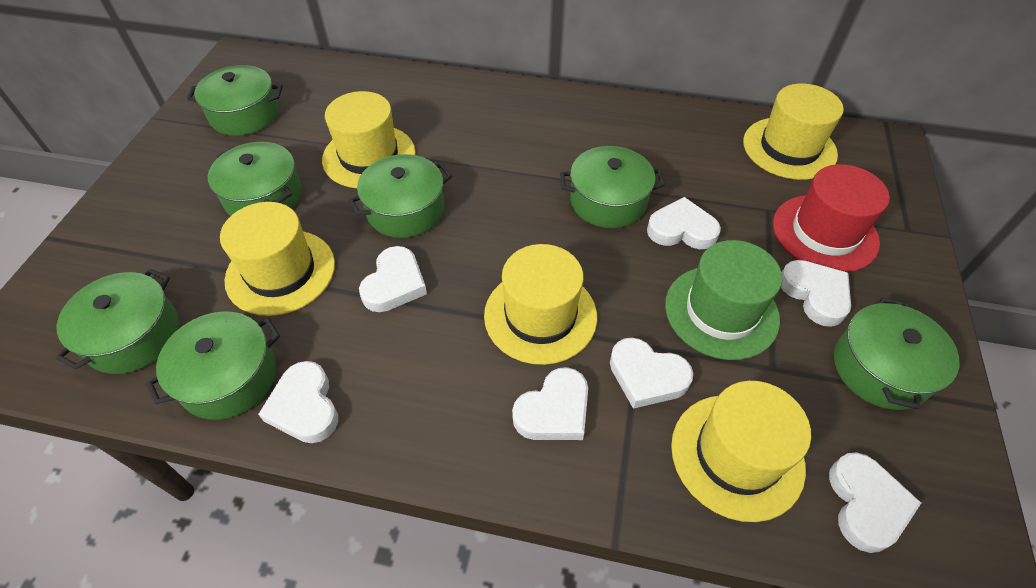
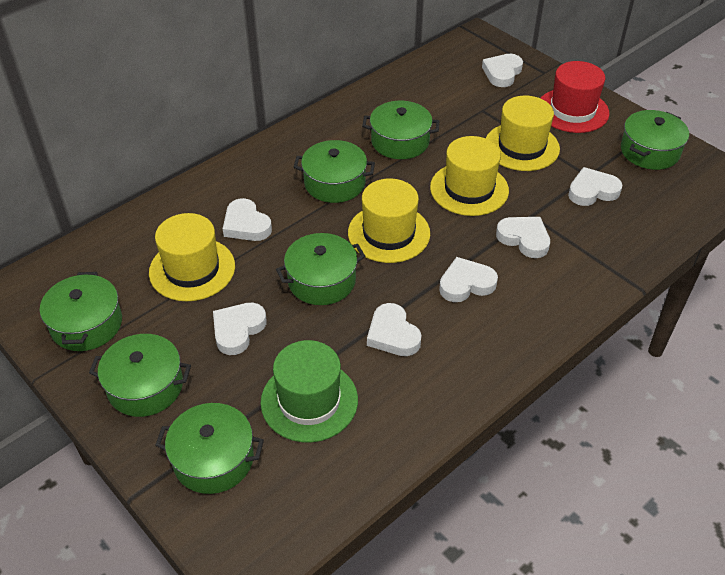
yellow hat: 5 -> 4

